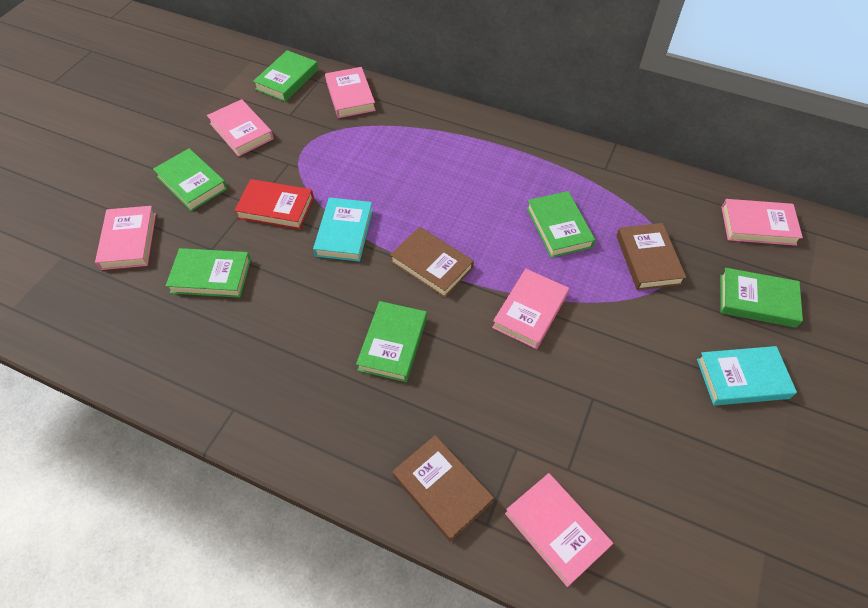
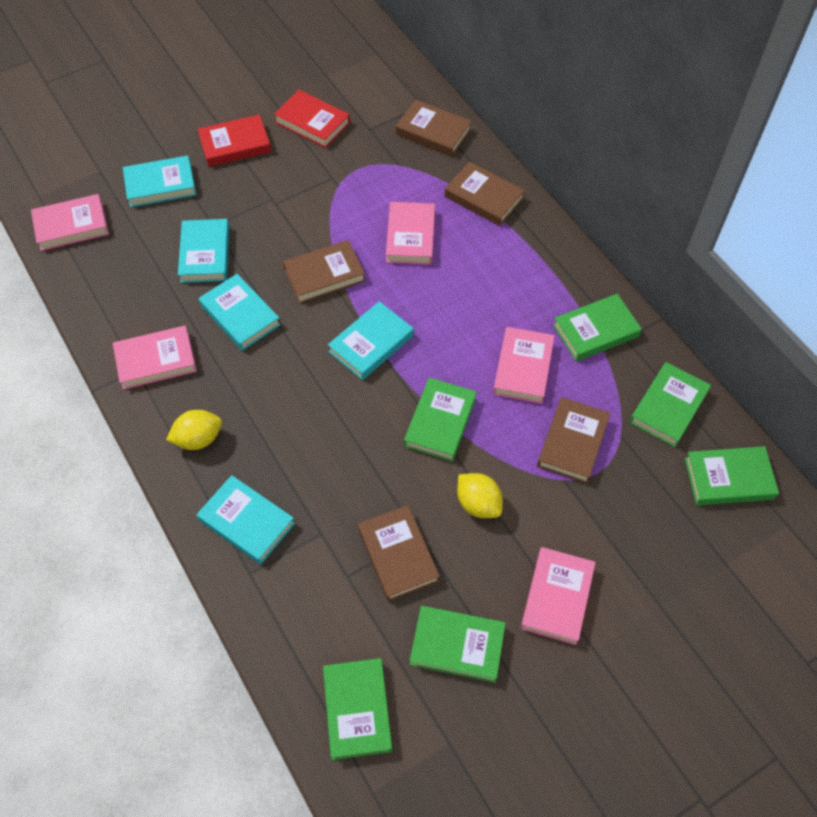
brown book: 3 -> 5
pink book: 6 -> 5
red book: 1 -> 2
turquoise book: 2 -> 5
yellow lemon: 0 -> 2

